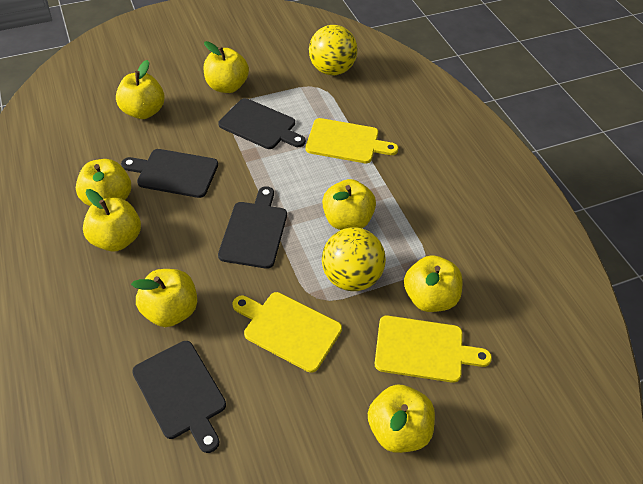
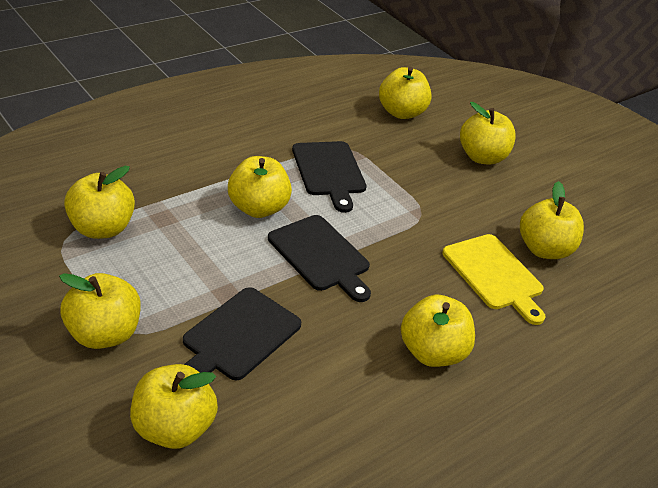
black cutting board: 4 -> 3
yellow ball: 2 -> 0
yellow cutting board: 3 -> 1

